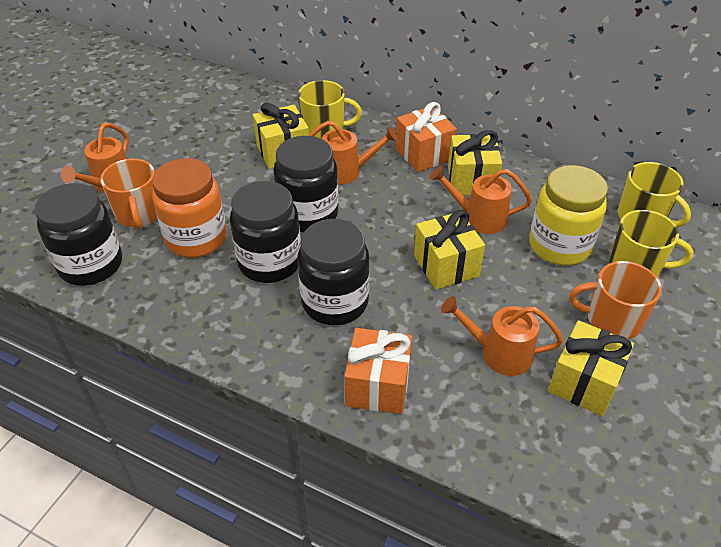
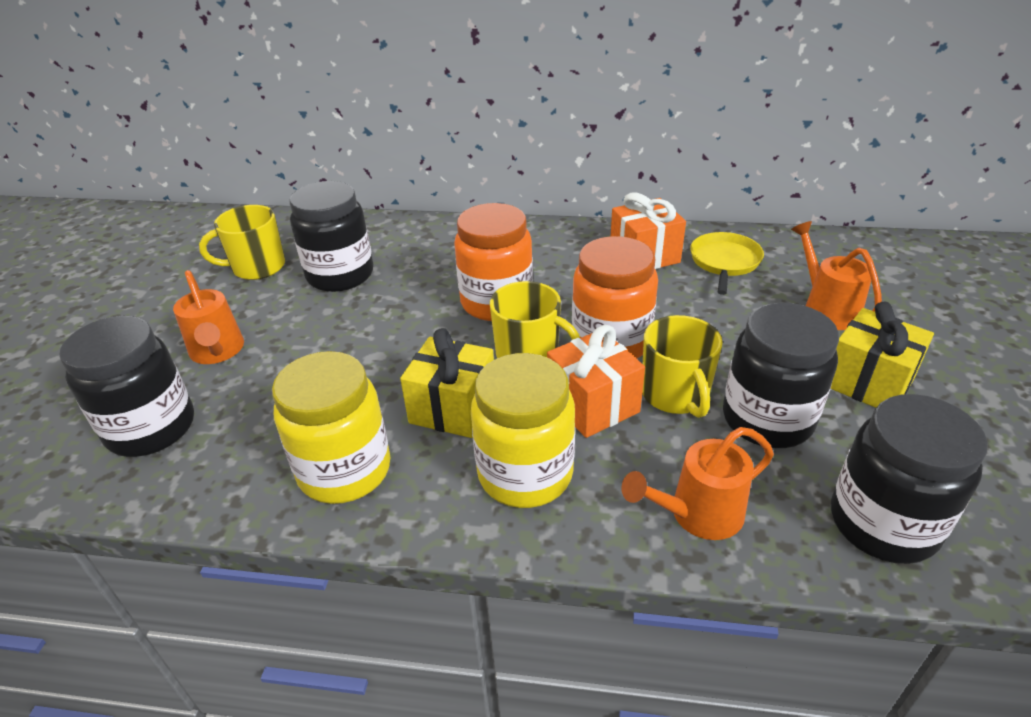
orange jar: 1 -> 2
orange mug: 2 -> 0
orange watering can: 4 -> 3
yellow gift: 4 -> 2
yellow jar: 1 -> 2
yellow pan: 0 -> 1

